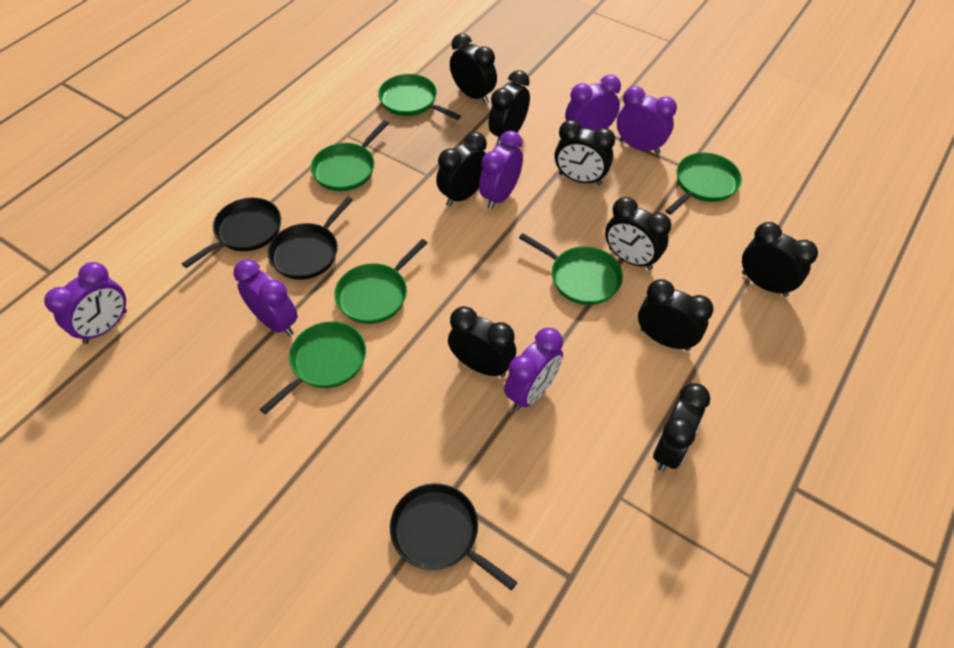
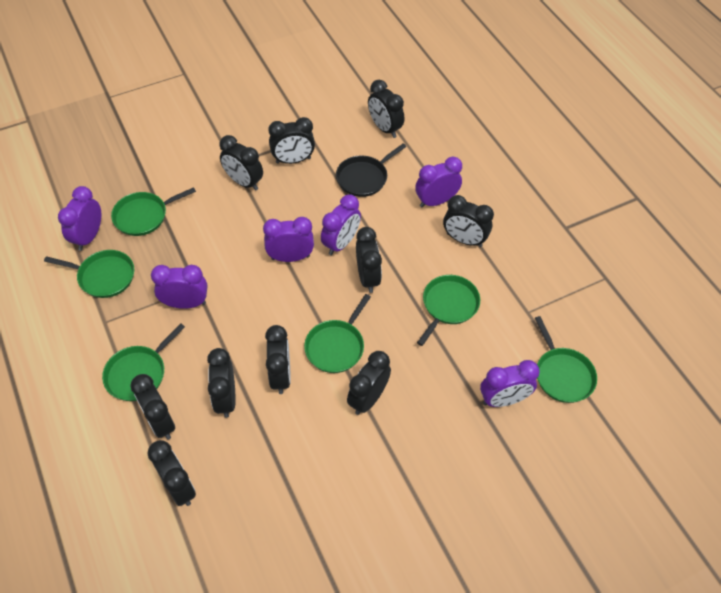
black clock: 9 -> 10
black pan: 3 -> 1

